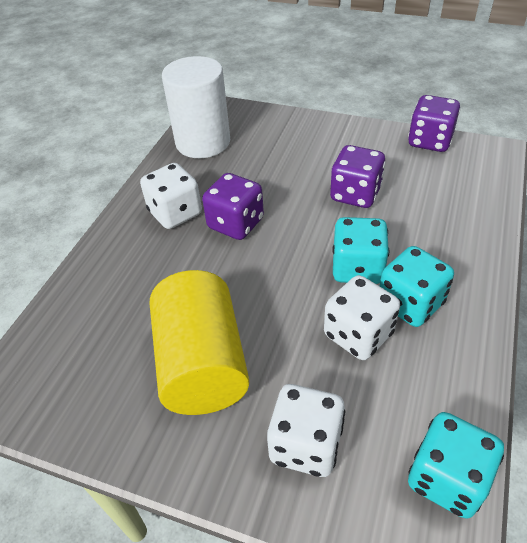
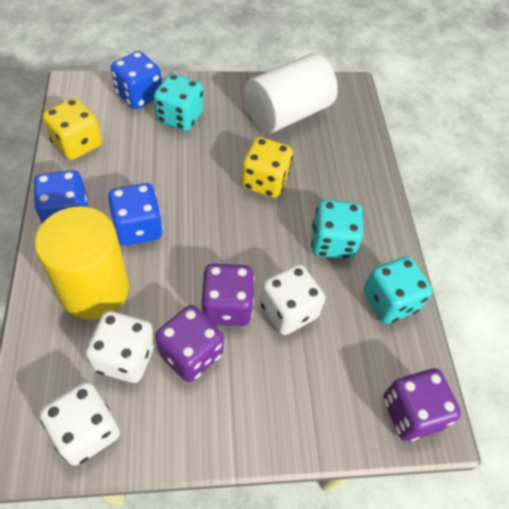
blue dice: 0 -> 3
yellow dice: 0 -> 2

